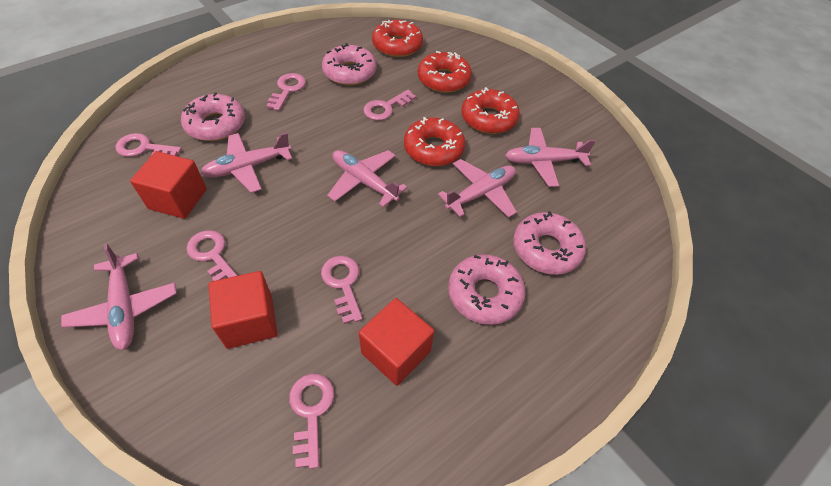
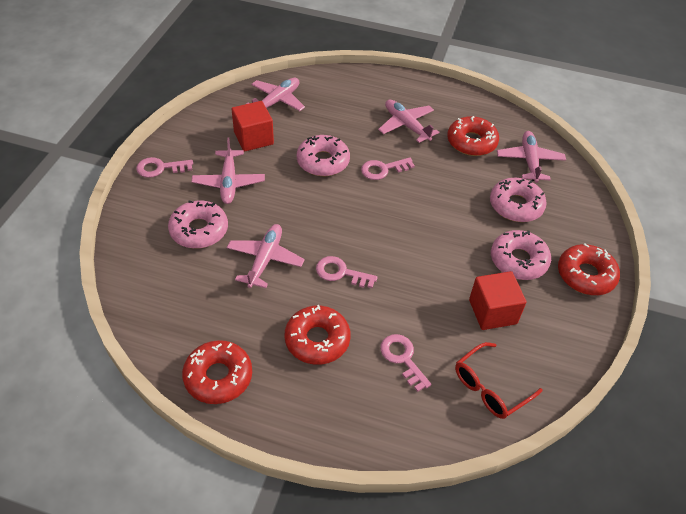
pink key: 6 -> 4
red cube: 3 -> 2
red glasses: 0 -> 1

